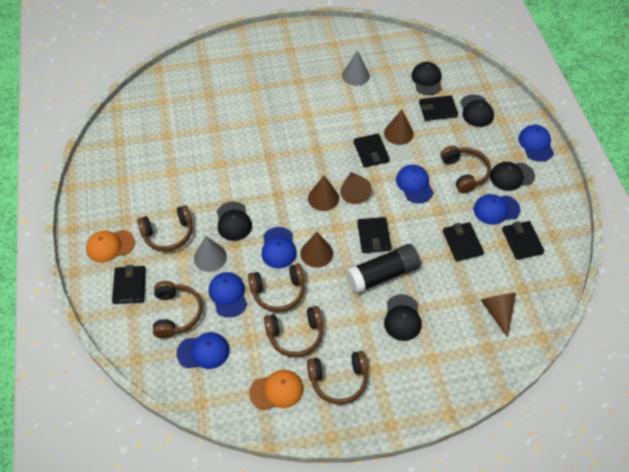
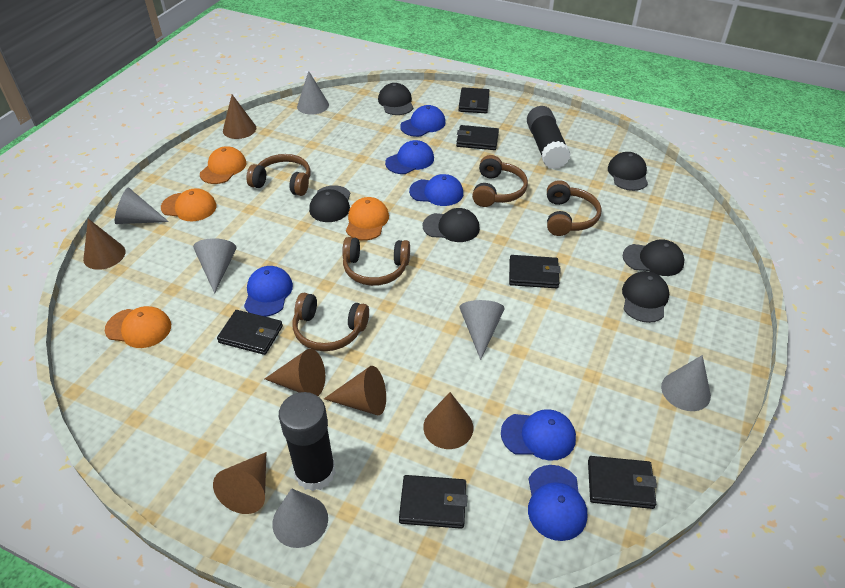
black cap: 5 -> 6
black glue stick: 1 -> 2
brown cone: 5 -> 6
brown headphones: 6 -> 5
grey cone: 2 -> 6
orange cap: 2 -> 4

